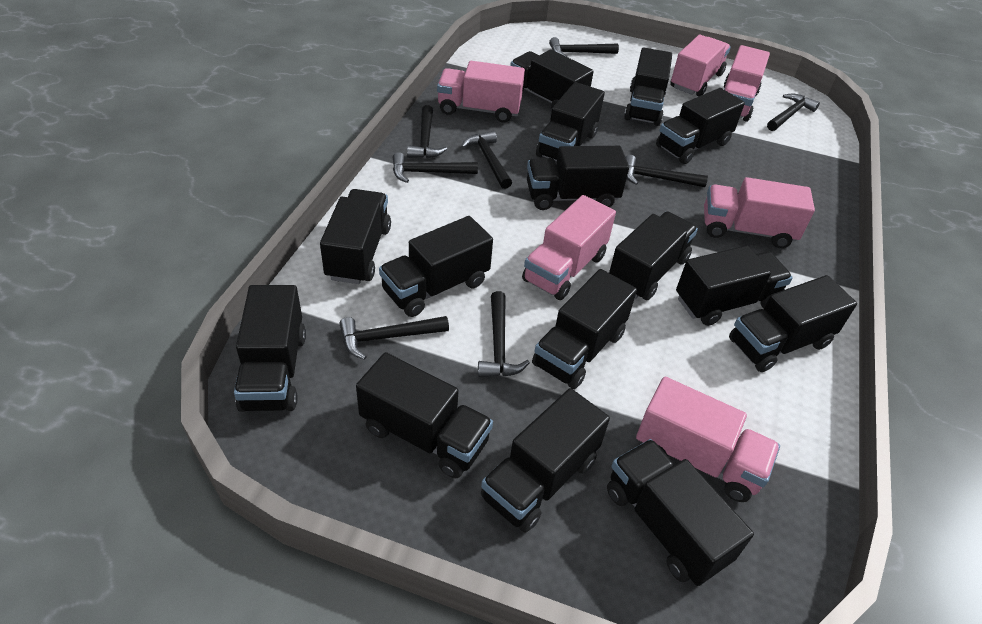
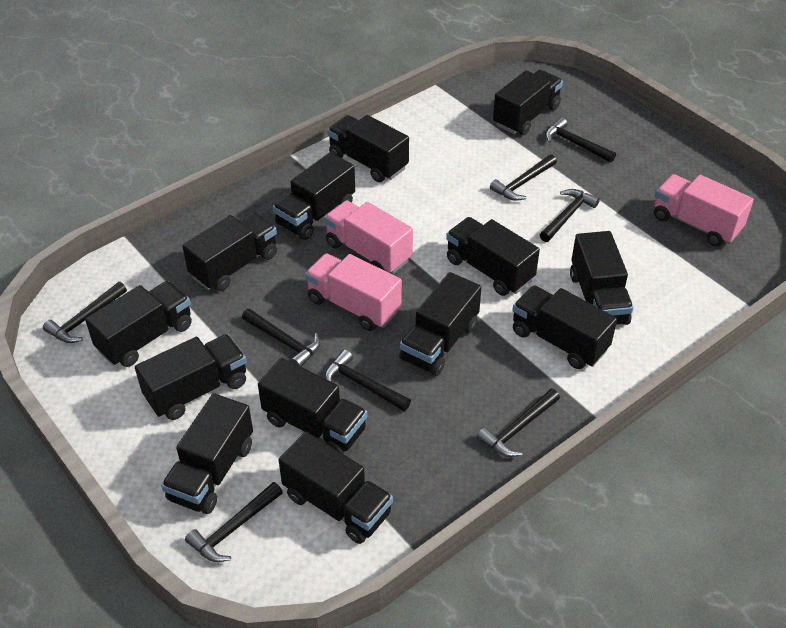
black truck: 15 -> 13
pink truck: 6 -> 3

